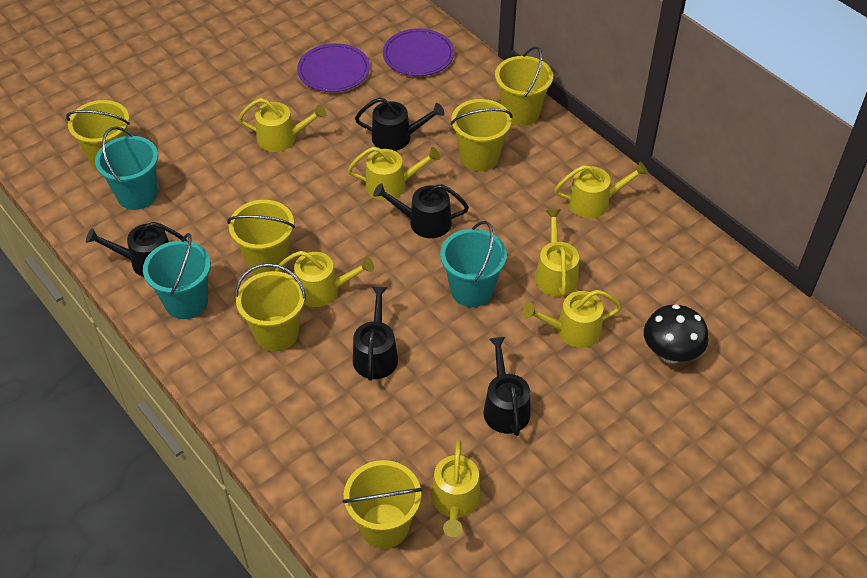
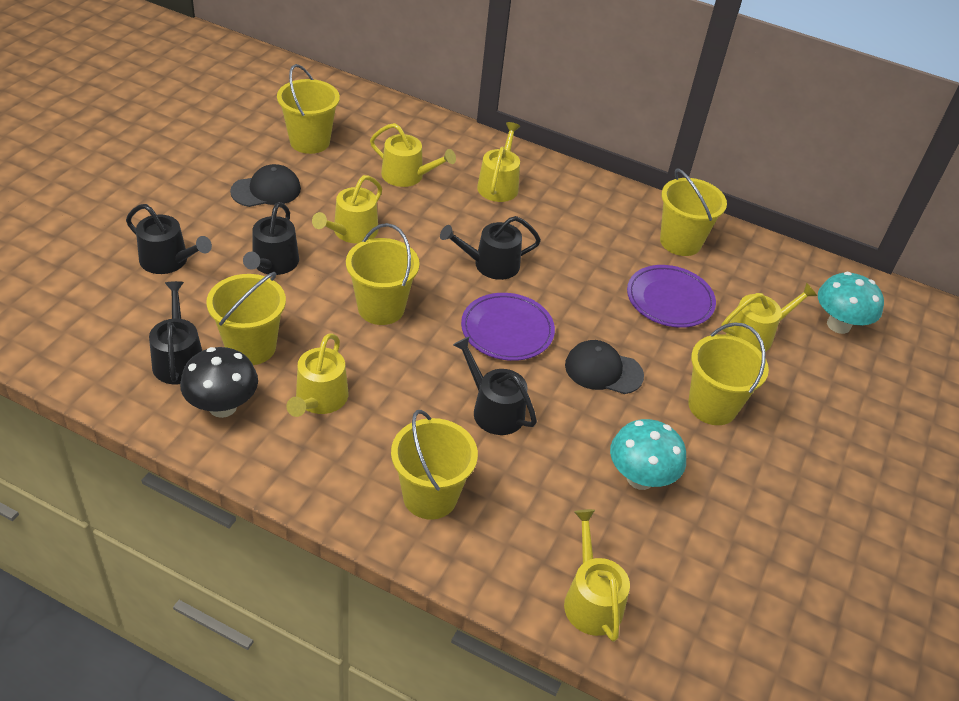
black cap: 0 -> 2
turquoise bucket: 3 -> 0
turquoise mushroom: 0 -> 2
yellow watering can: 7 -> 6

